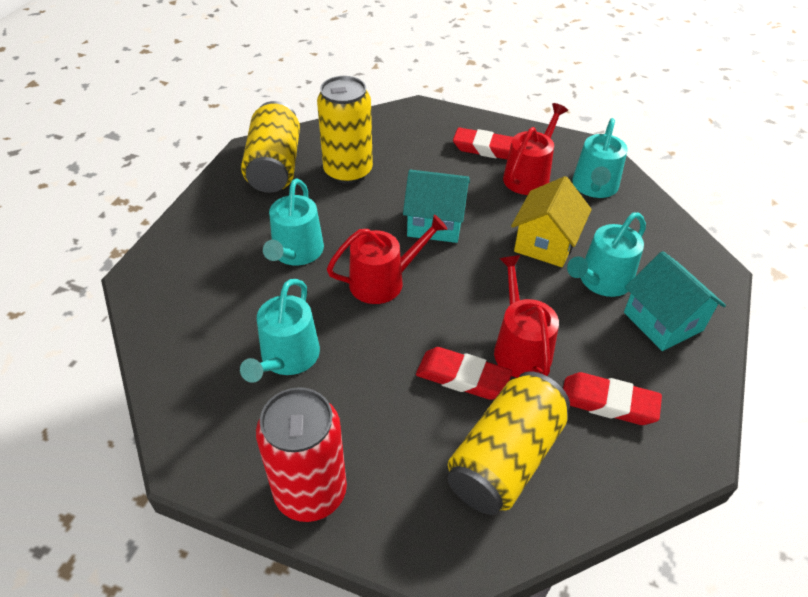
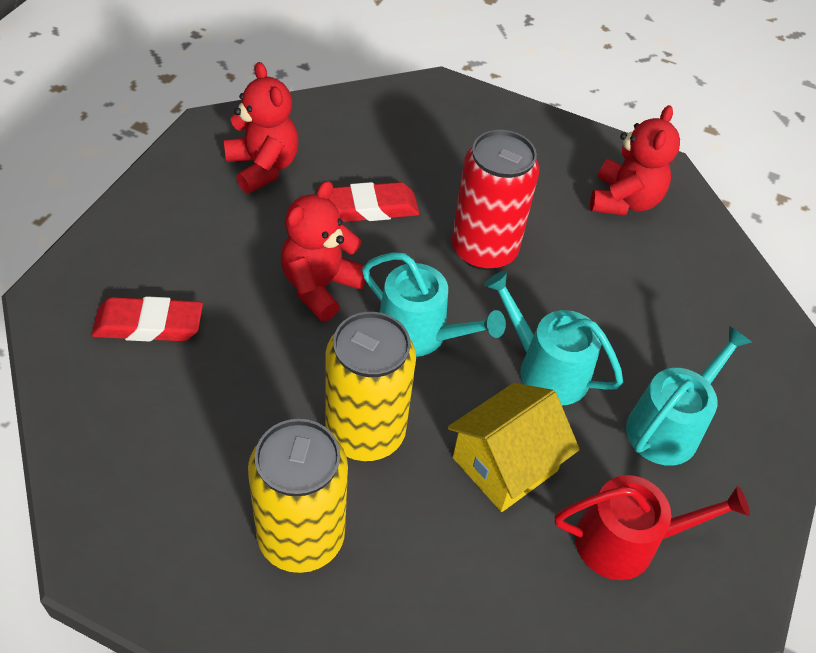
red eraser: 3 -> 2
red teddy bear: 0 -> 3
red watering can: 3 -> 1
turquoise house: 2 -> 0
turquoise watering can: 4 -> 3
yellow can: 3 -> 2

